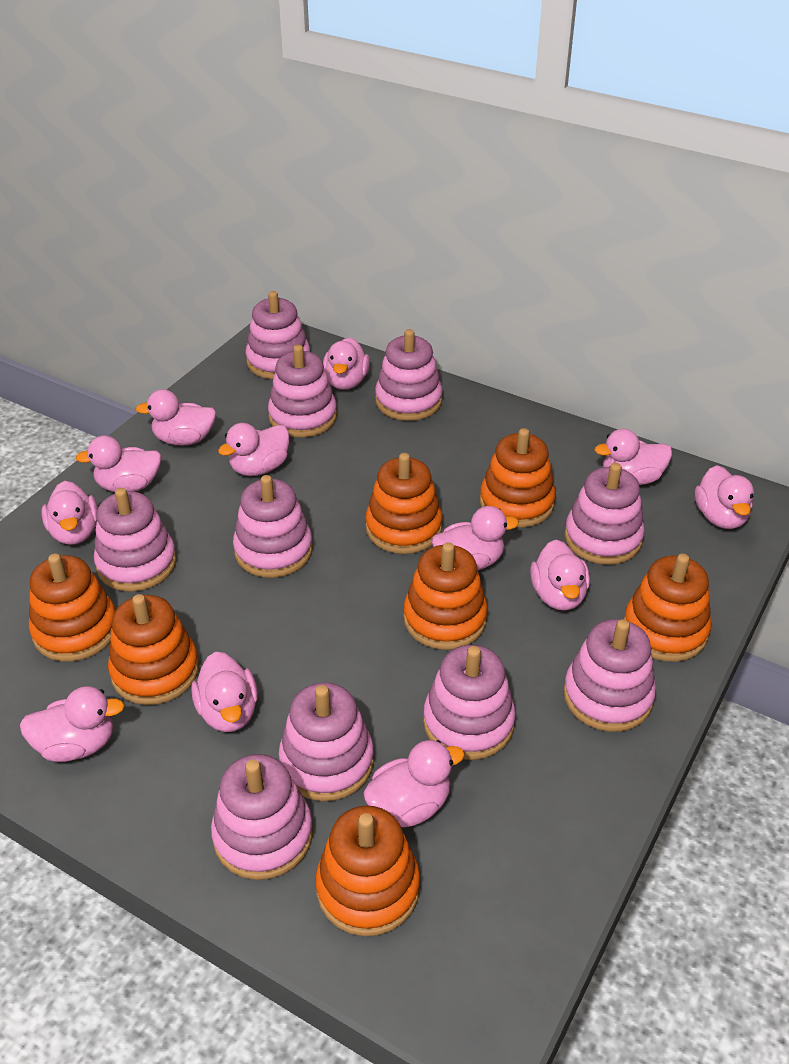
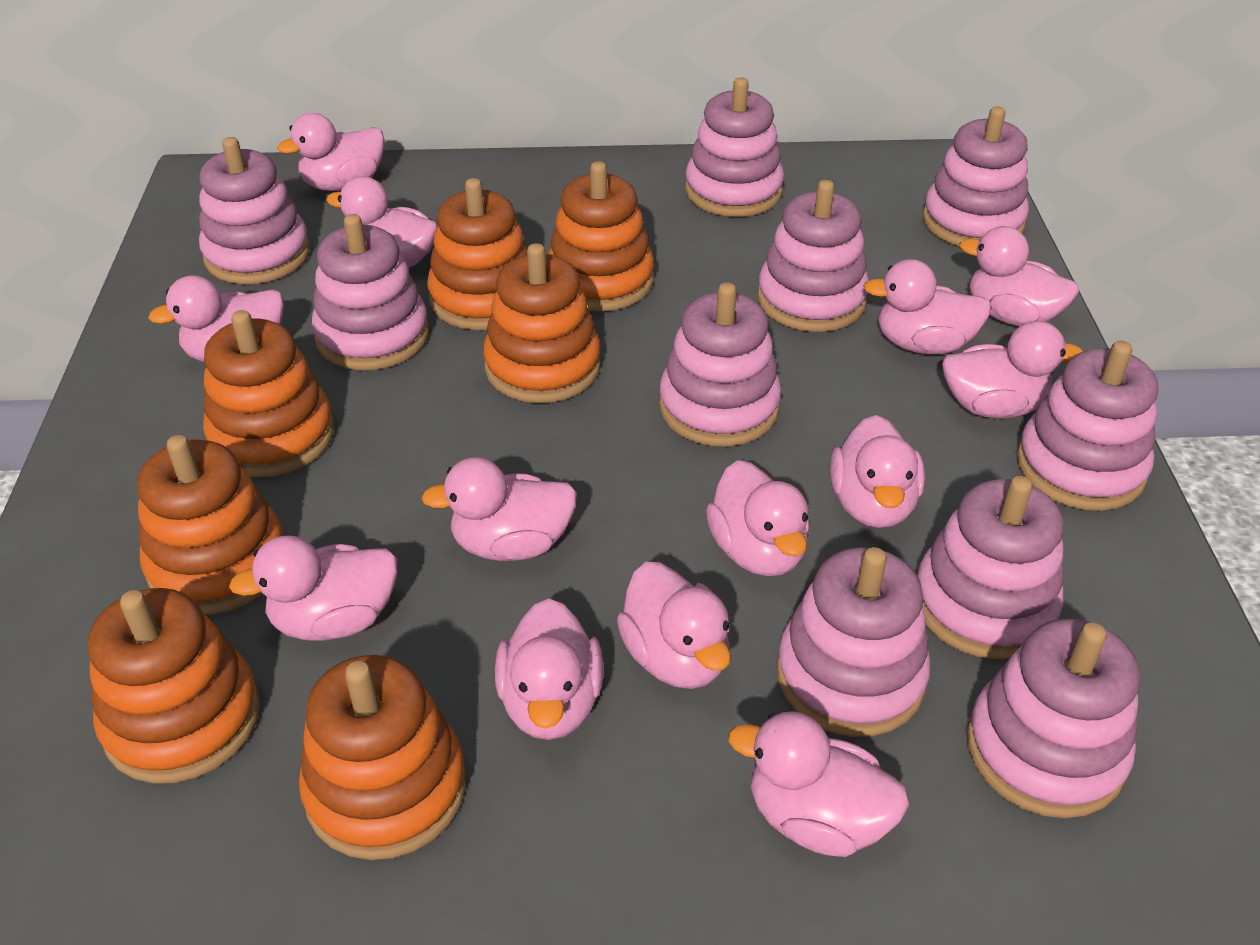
pink duck: 12 -> 13

